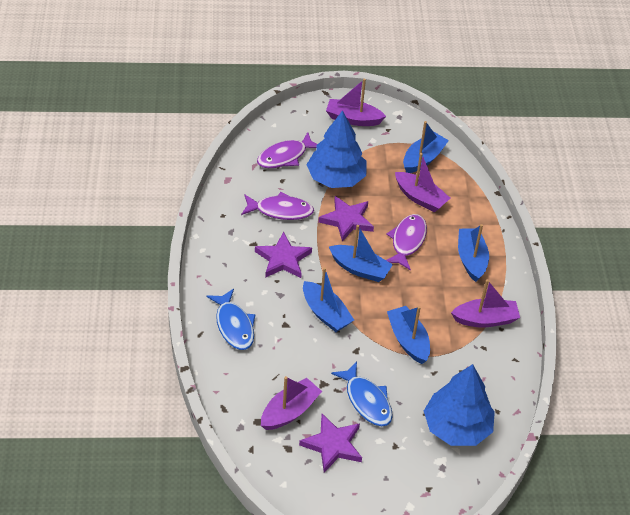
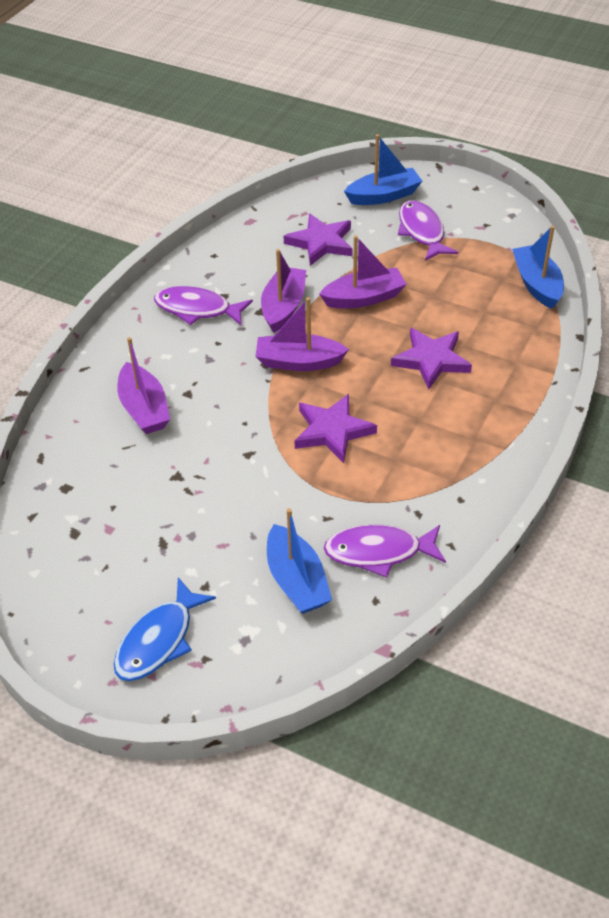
blue boat: 5 -> 3
blue fish: 2 -> 1
blue tree: 2 -> 0

